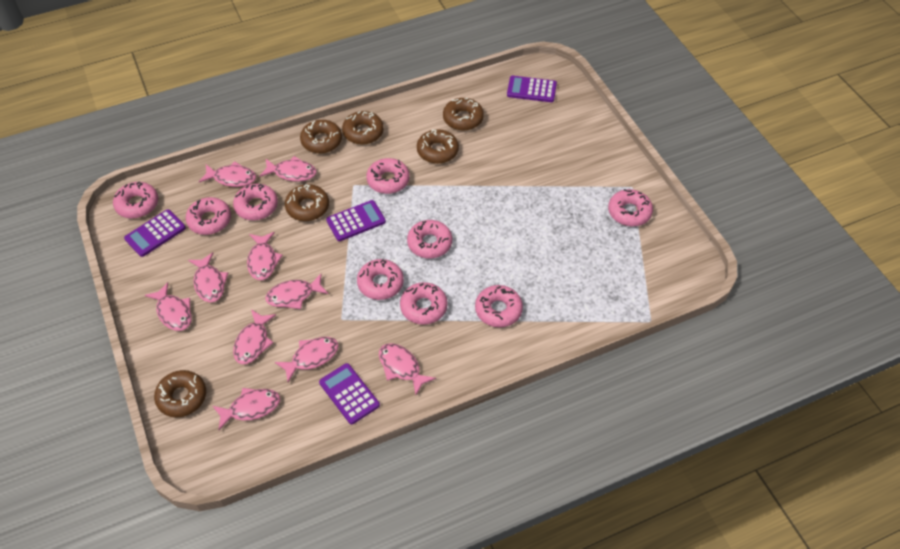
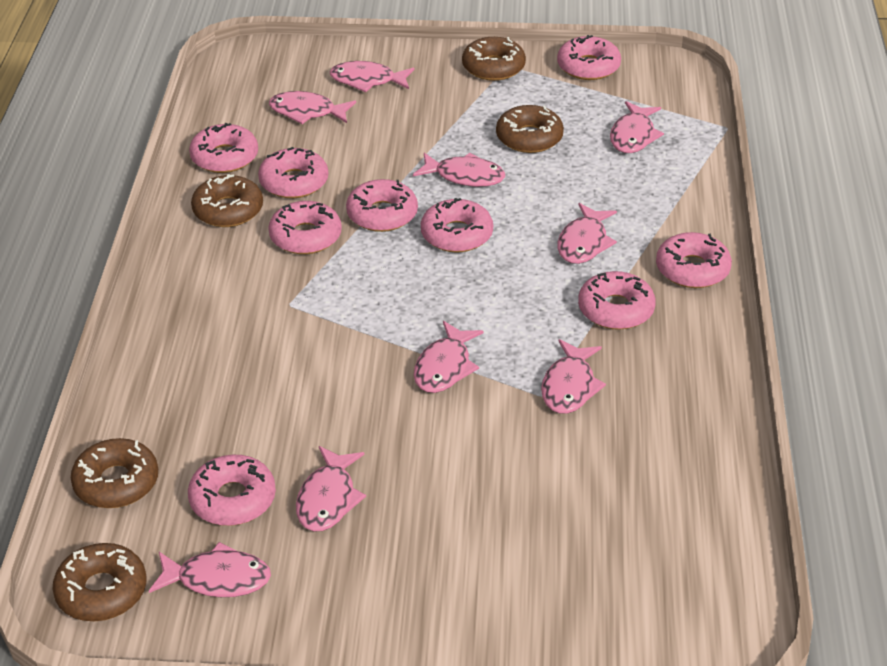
brown donut: 6 -> 5
pink fish: 10 -> 9
purple calculator: 4 -> 0

